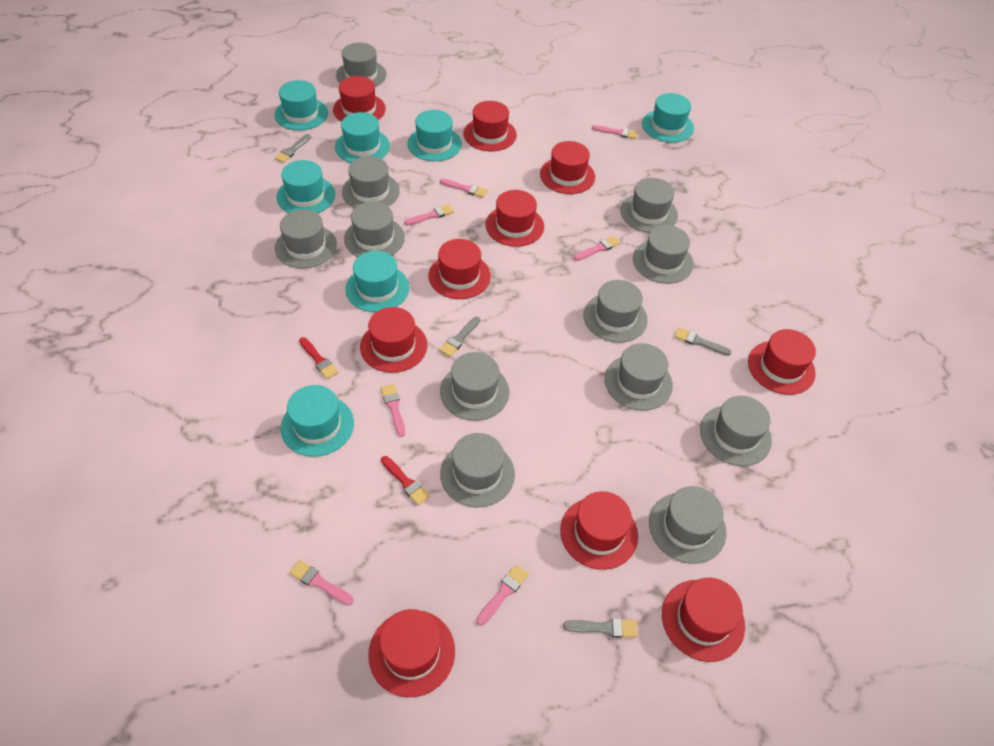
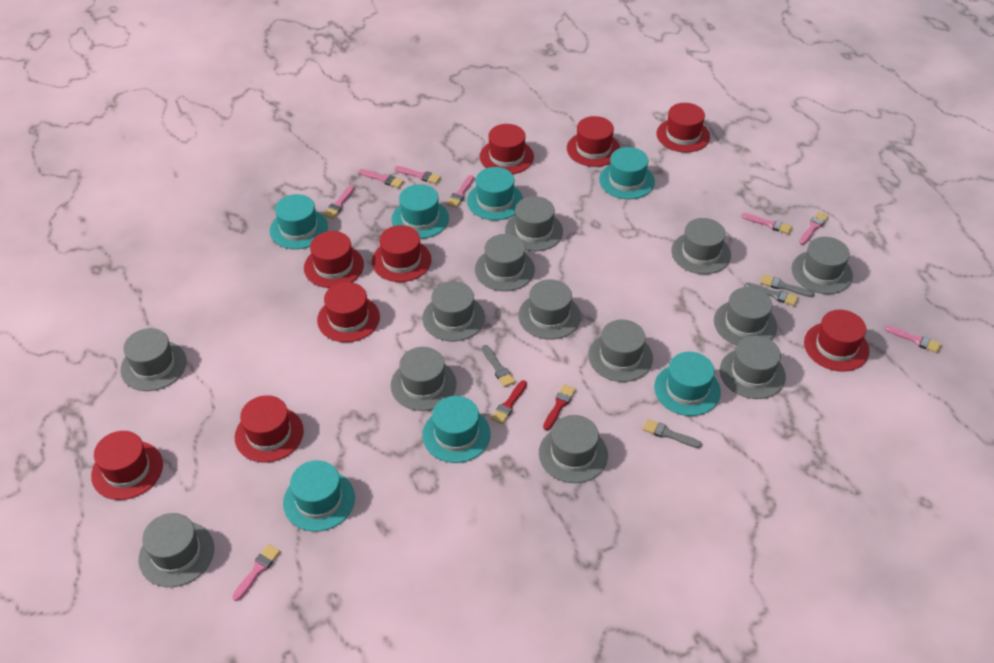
grey hat: 12 -> 13
pink brush: 7 -> 8
red hat: 10 -> 9

